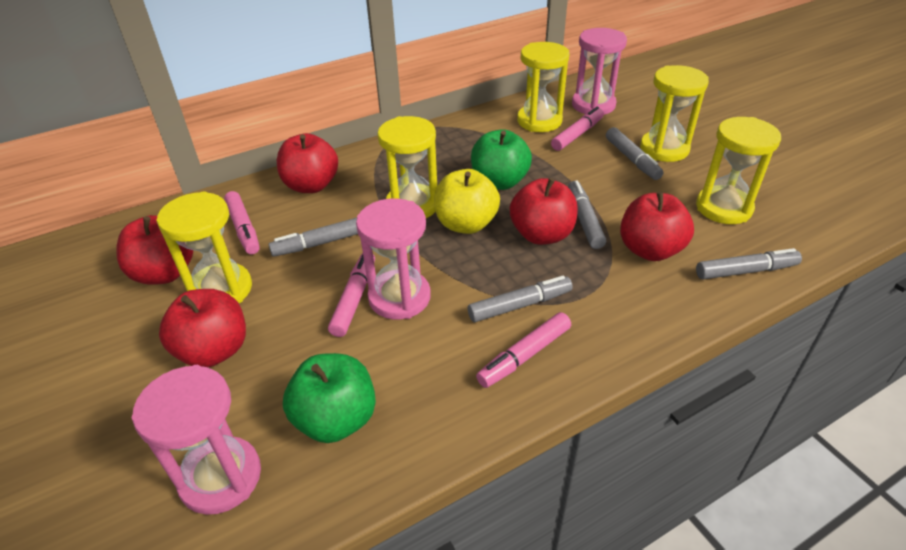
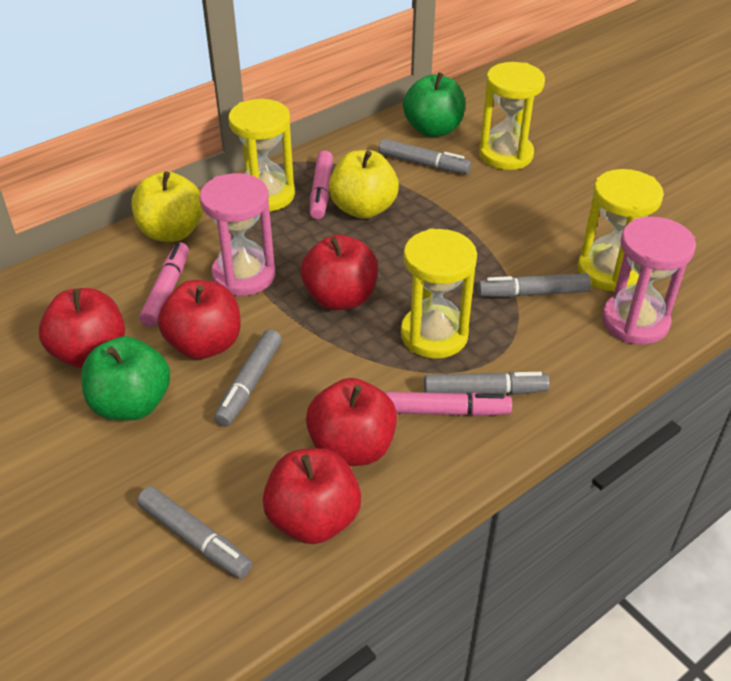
pink hourglass: 3 -> 2
pink marker: 4 -> 3
yellow apple: 1 -> 2
yellow hourglass: 5 -> 4

